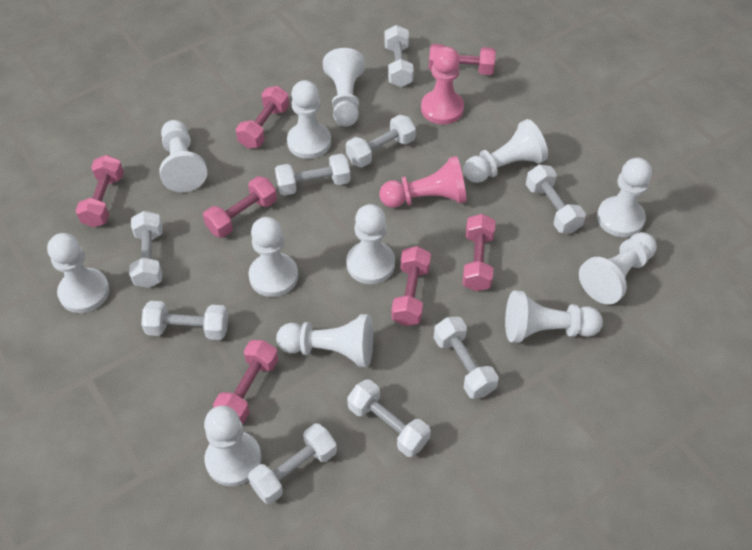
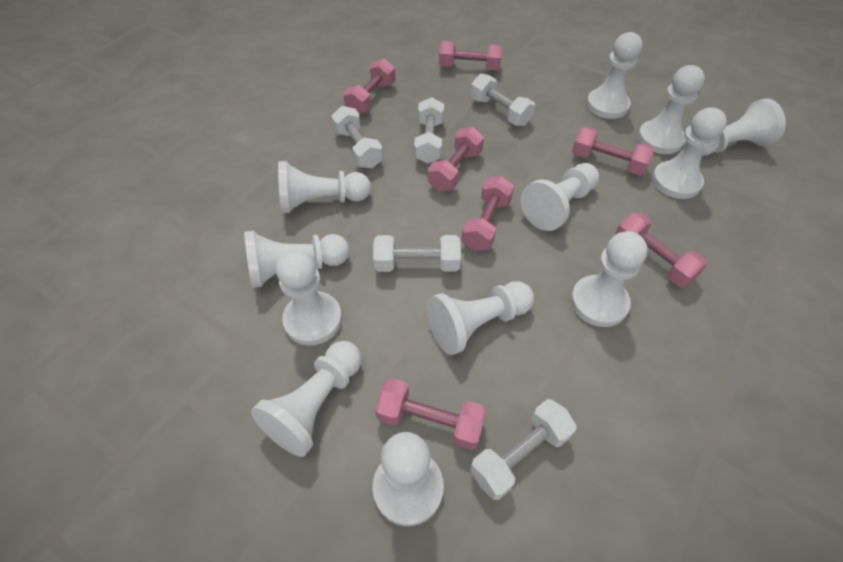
pink pawn: 2 -> 0
white dumbbell: 9 -> 5

